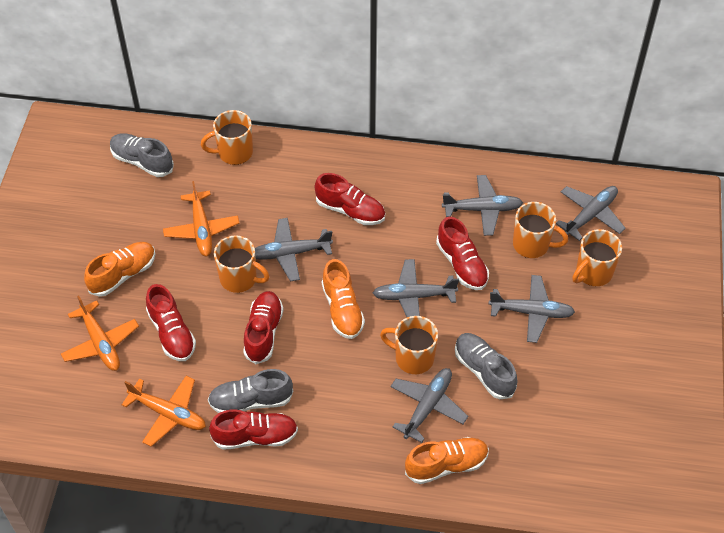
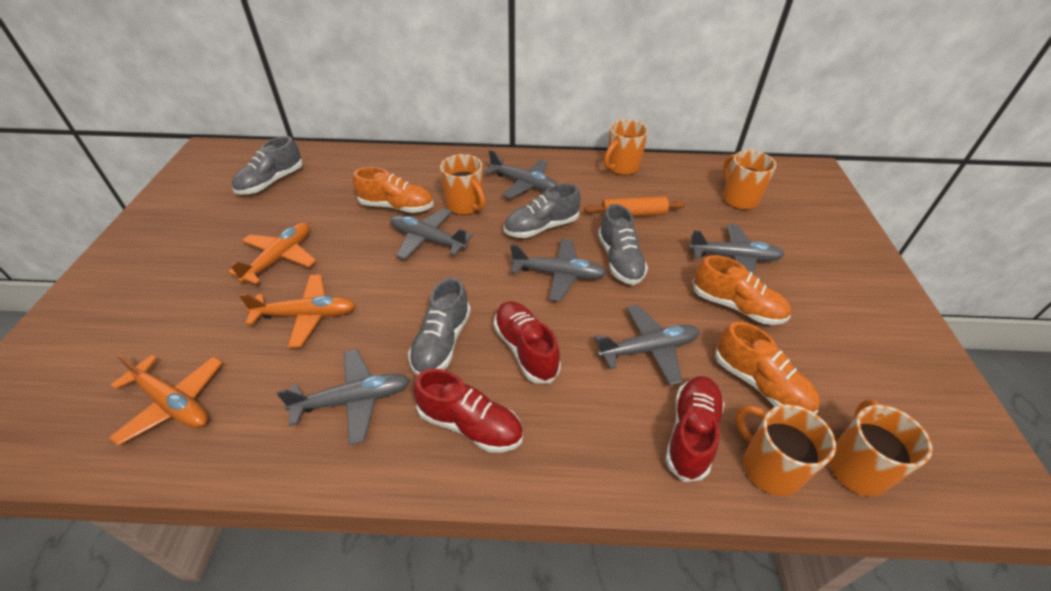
grey shoe: 3 -> 4
orange rolling pin: 0 -> 1
red shoe: 5 -> 3

